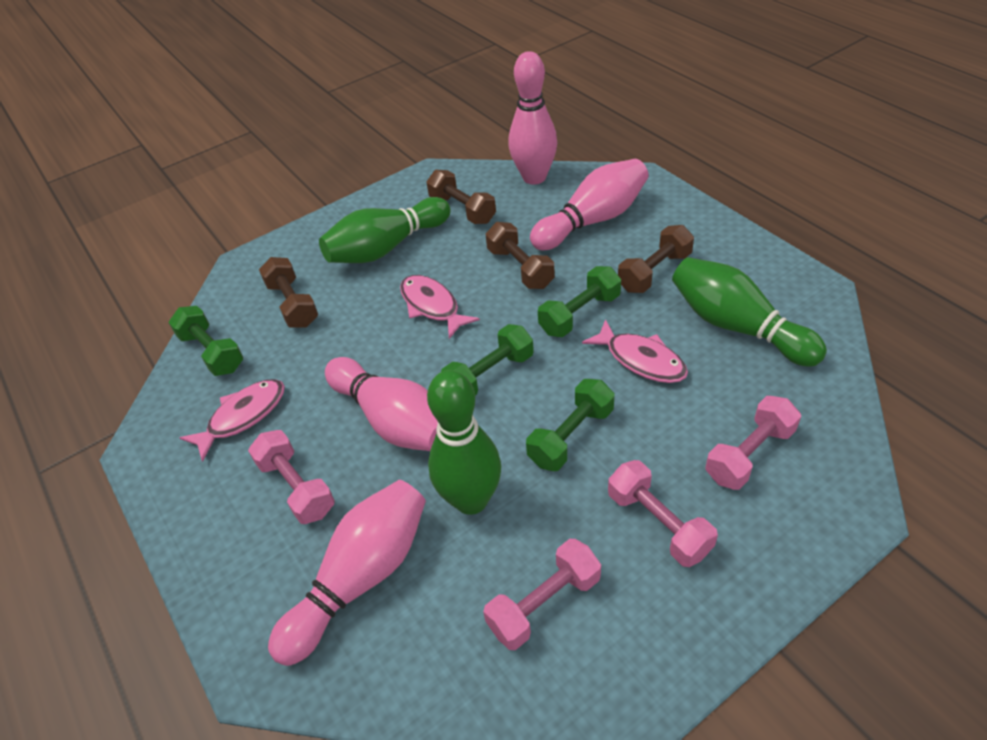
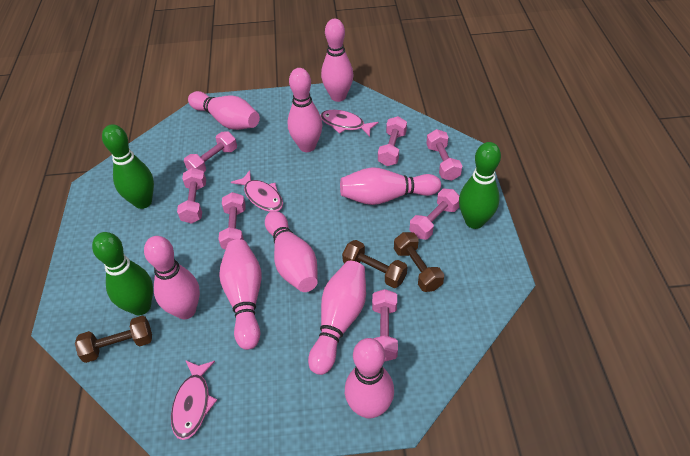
brown dumbbell: 4 -> 3
green dumbbell: 4 -> 0
pink bowling pin: 4 -> 9
pink dumbbell: 4 -> 7

